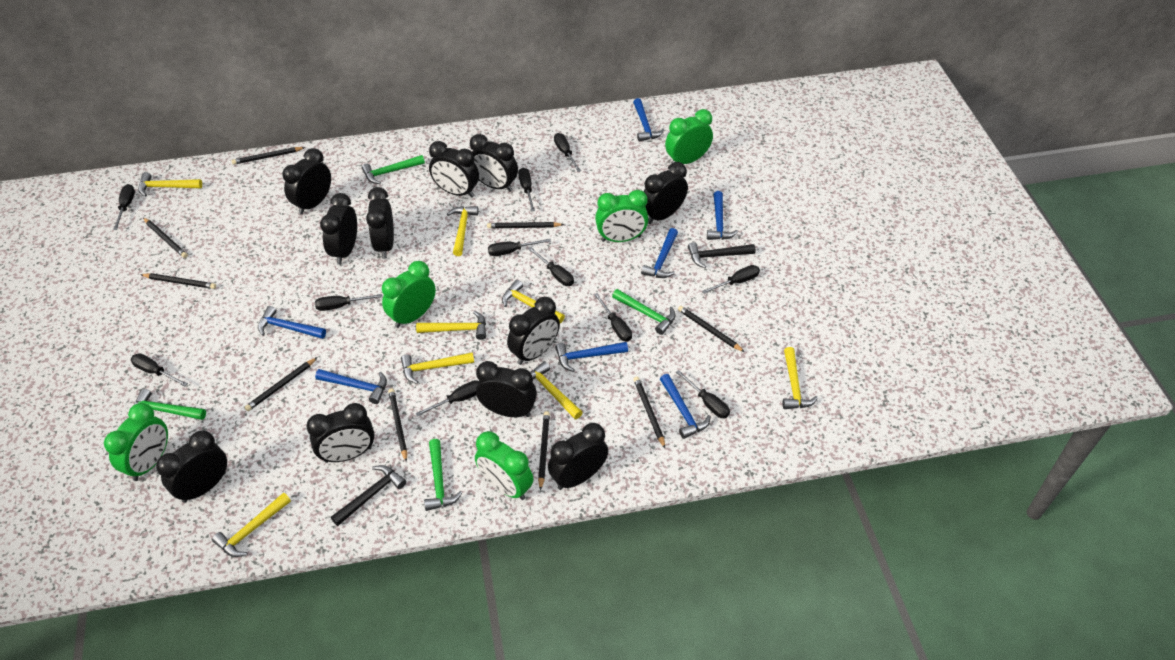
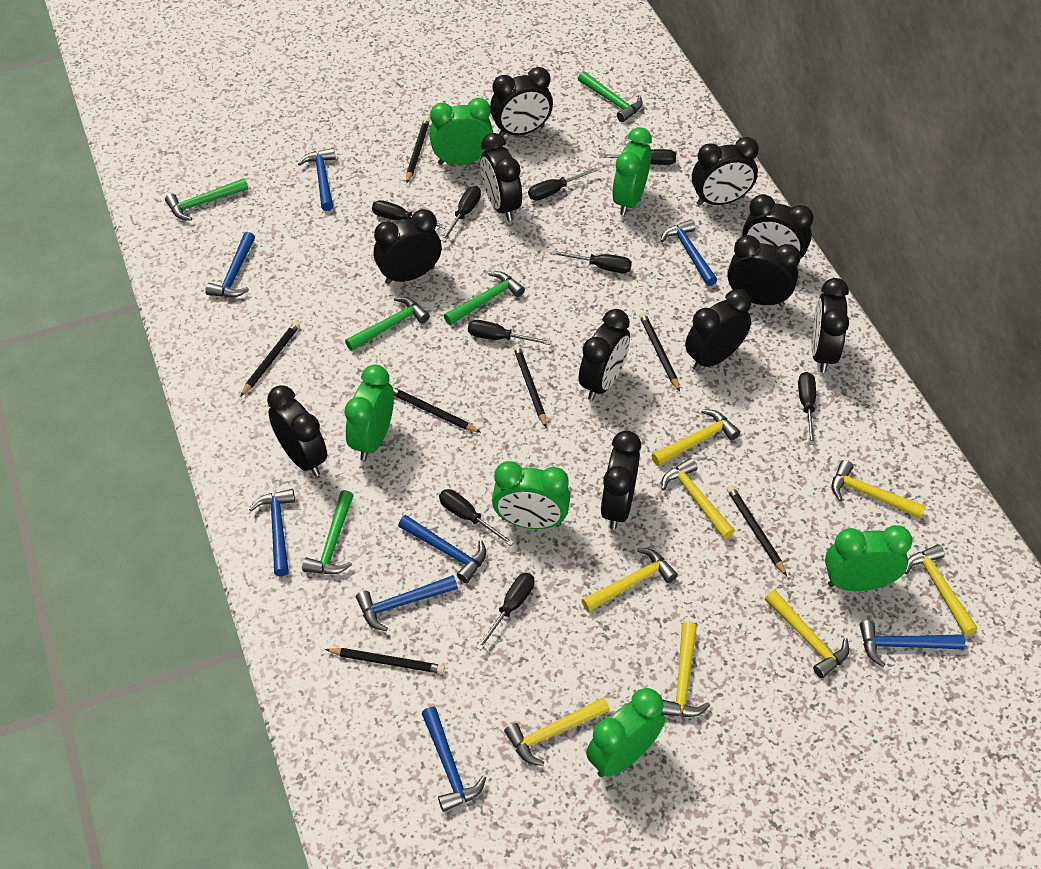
black hammer: 2 -> 0
black pencil: 9 -> 7
black screwdriver: 11 -> 9
blue hammer: 7 -> 8
green clock: 5 -> 6
green hammer: 4 -> 5

